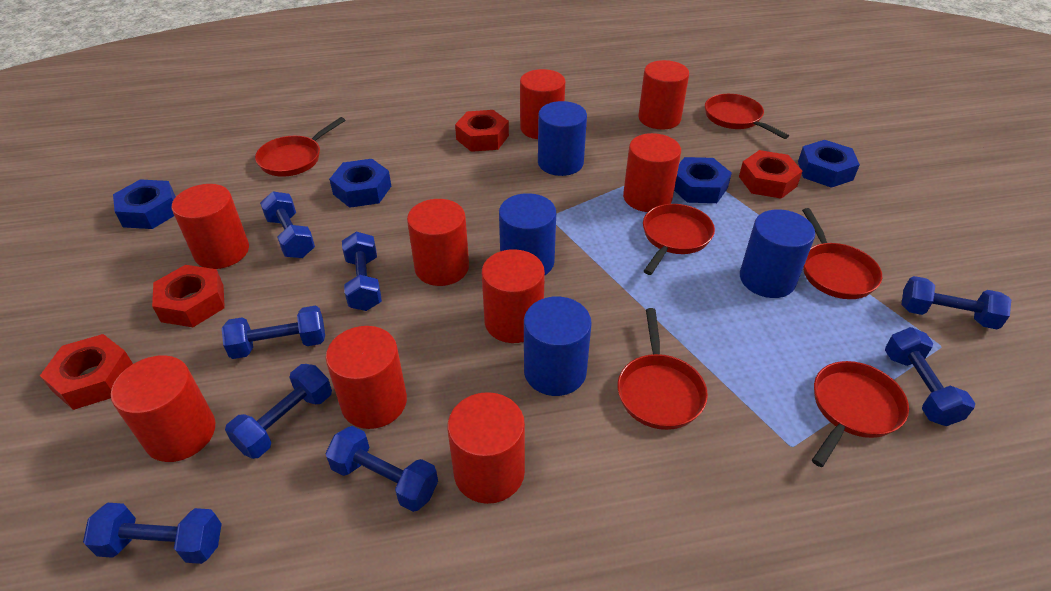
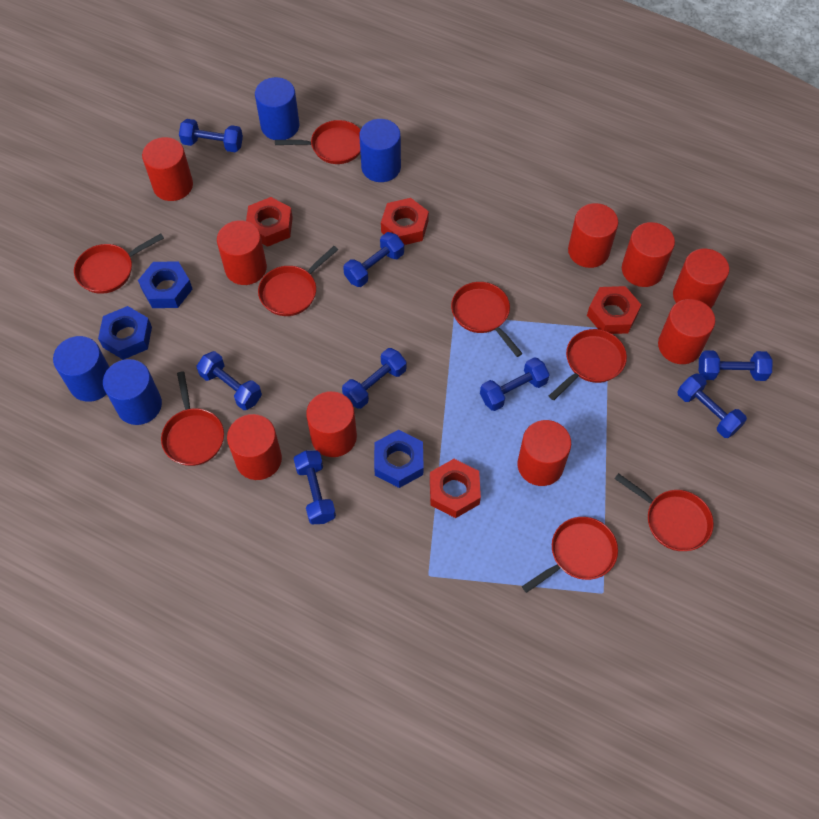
blue nut: 4 -> 3
red pan: 6 -> 8

